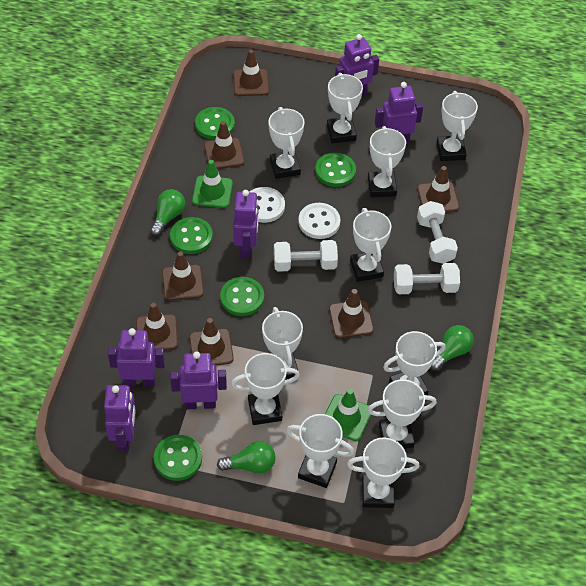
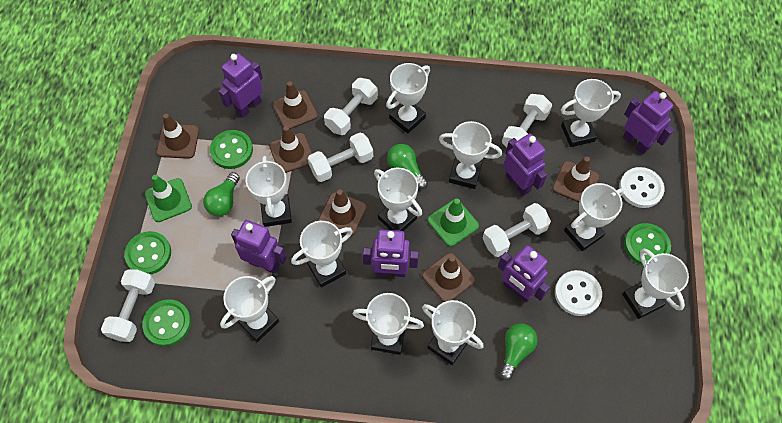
brown traffic cone: 7 -> 6
green button: 5 -> 4
white dumbbell: 3 -> 5

